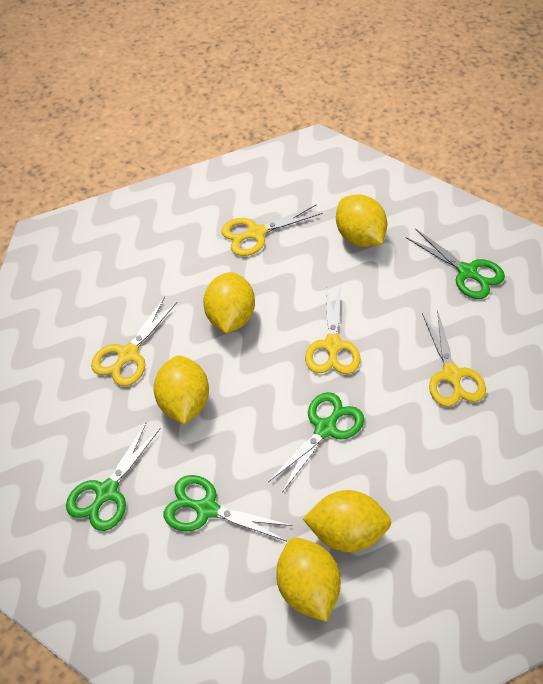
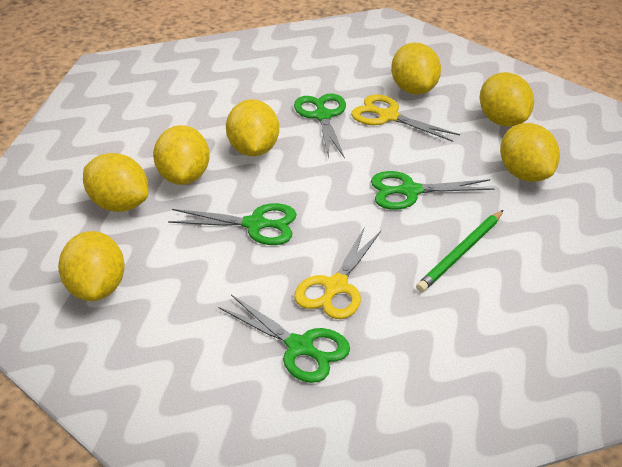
green pencil: 0 -> 1
yellow lemon: 5 -> 7
yellow scissors: 4 -> 2

